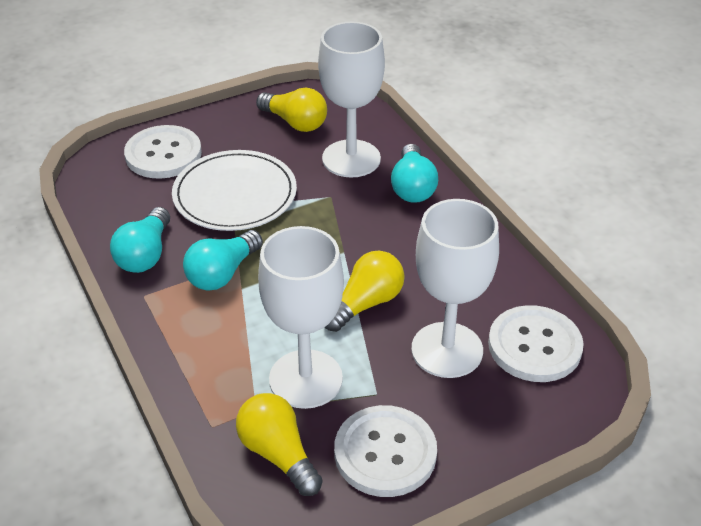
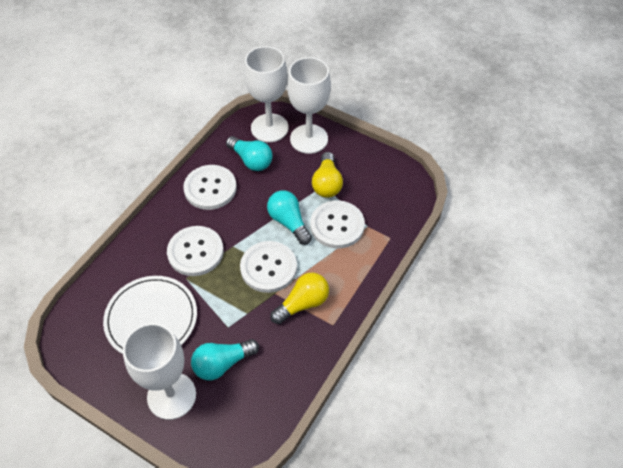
white button: 3 -> 4
yellow light bulb: 3 -> 2

